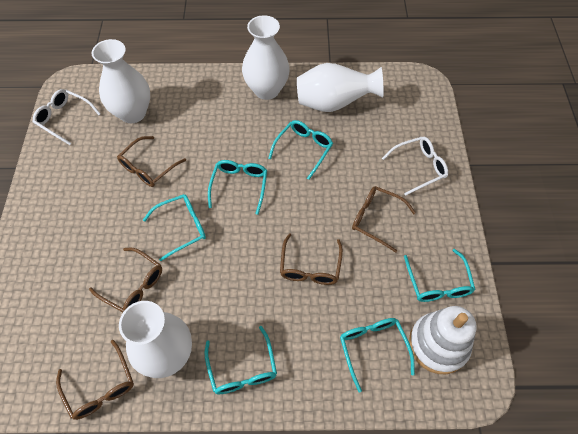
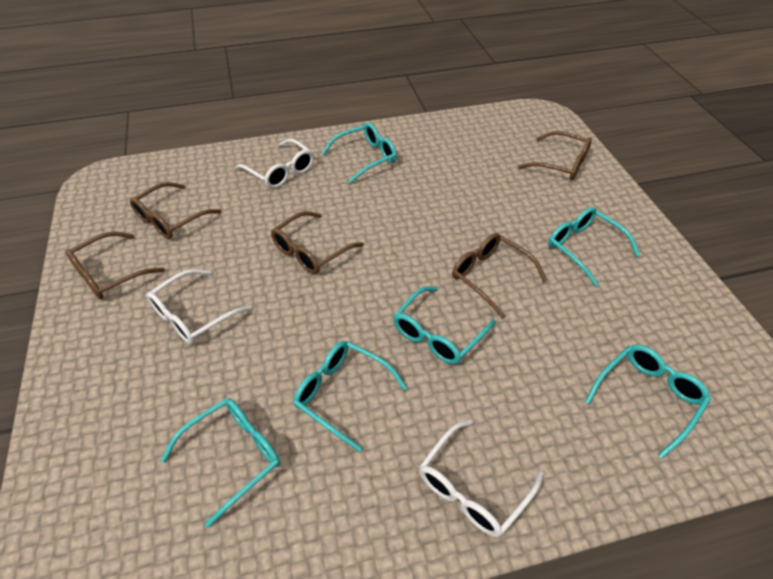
white glasses: 2 -> 3
white stacking toy: 1 -> 0
white vase: 4 -> 0

